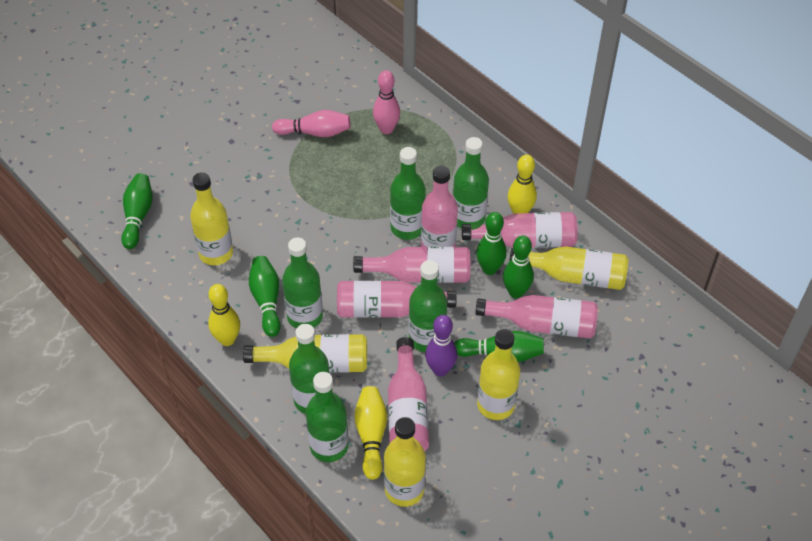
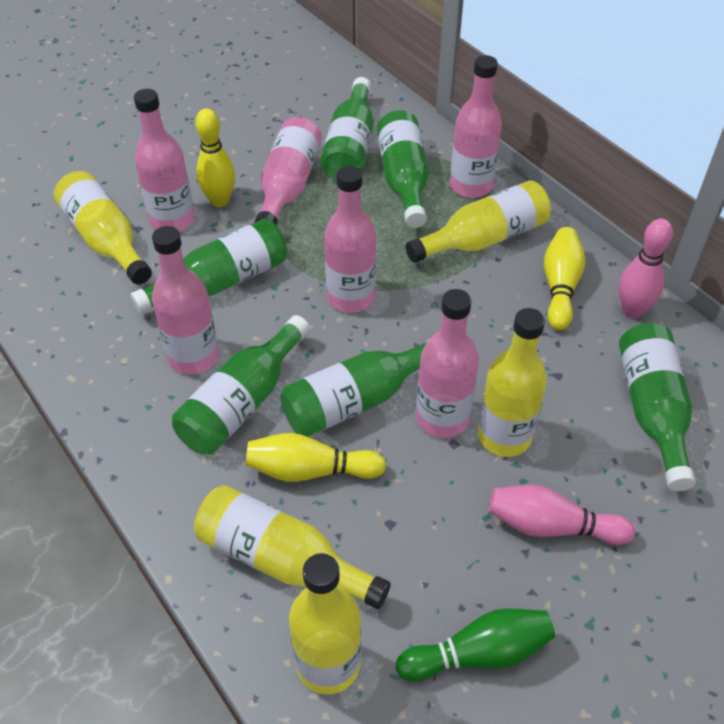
green bowling pin: 5 -> 1
purple bowling pin: 1 -> 0

